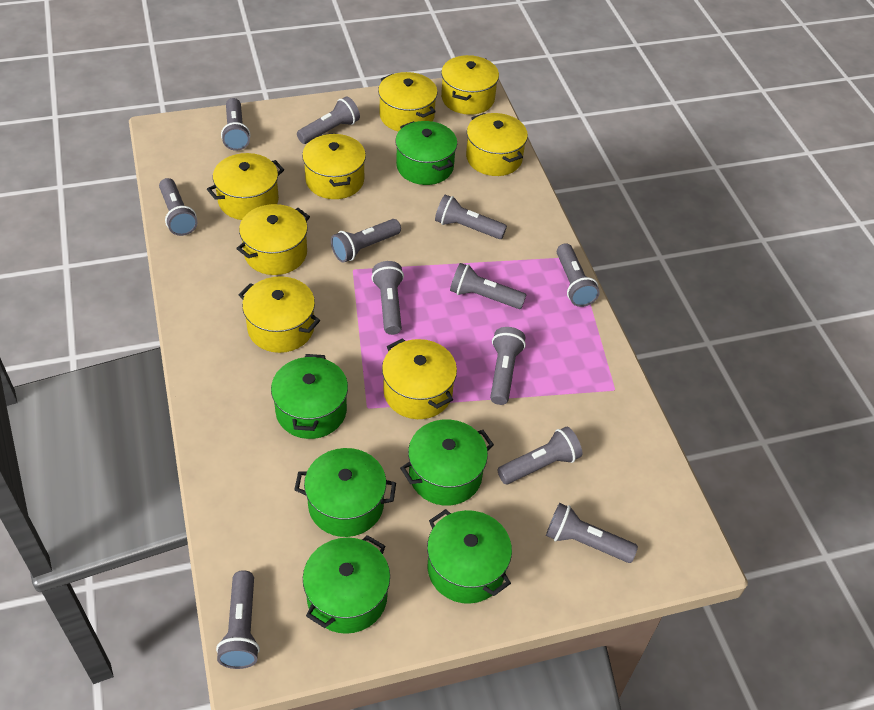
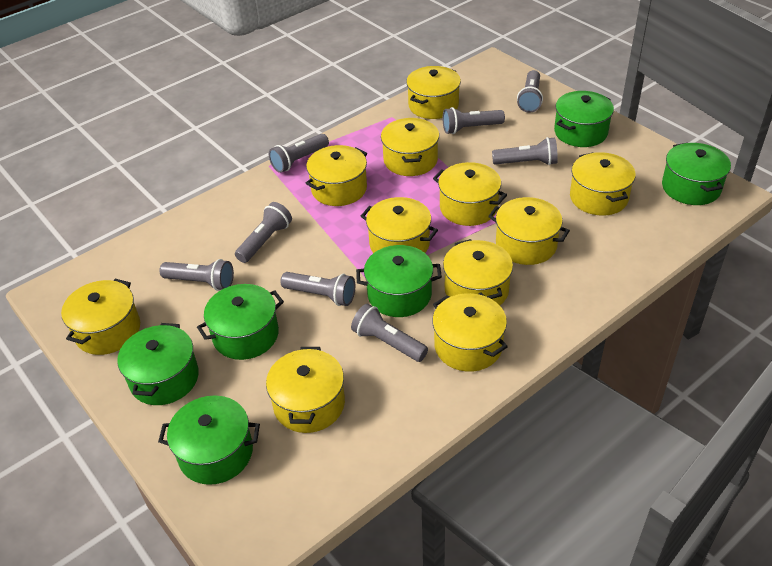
grey flashlight: 12 -> 8
yellow pot: 8 -> 11

